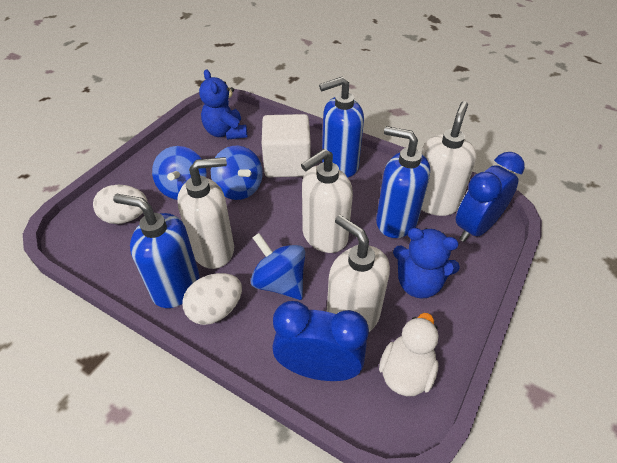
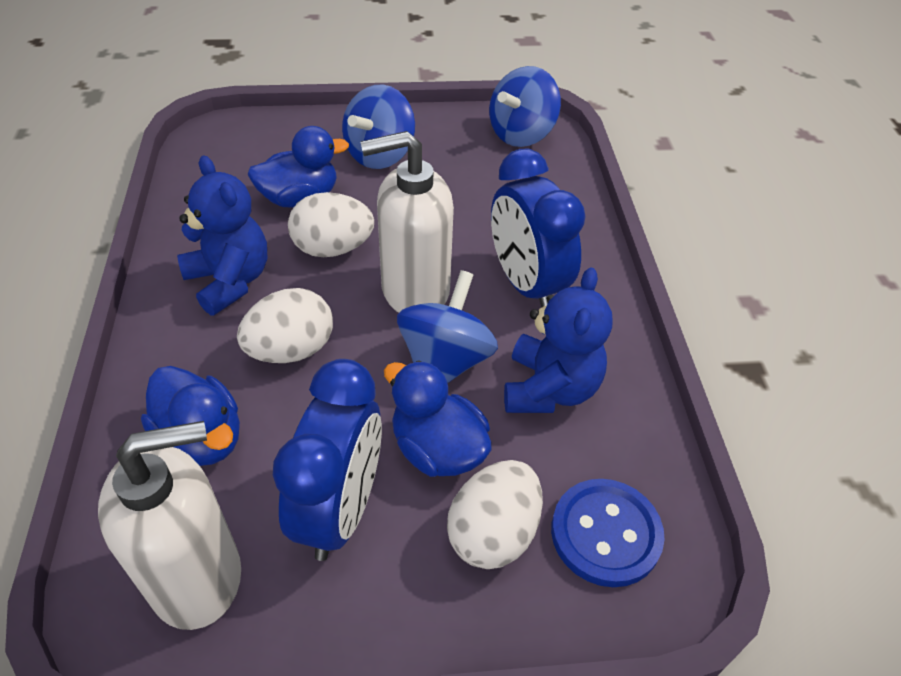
blue button: 0 -> 1
blue duck: 0 -> 3
blue soap dispenser: 3 -> 0
white cube: 1 -> 0
white duck: 1 -> 0
white egg: 2 -> 3
white soap dispenser: 4 -> 2

